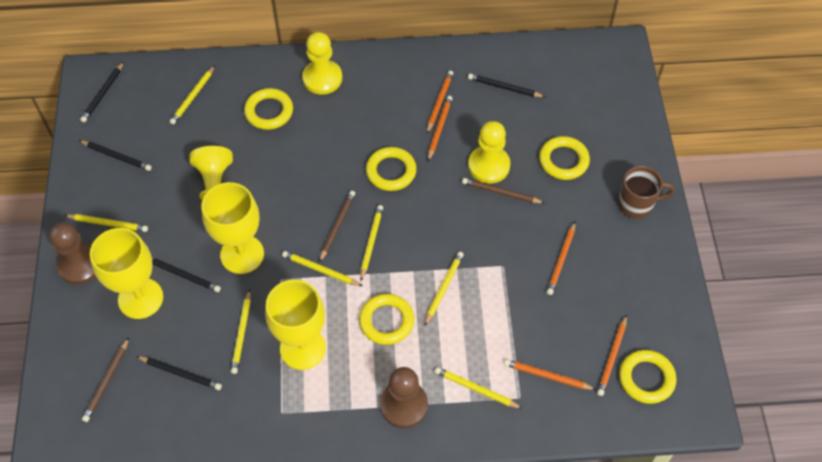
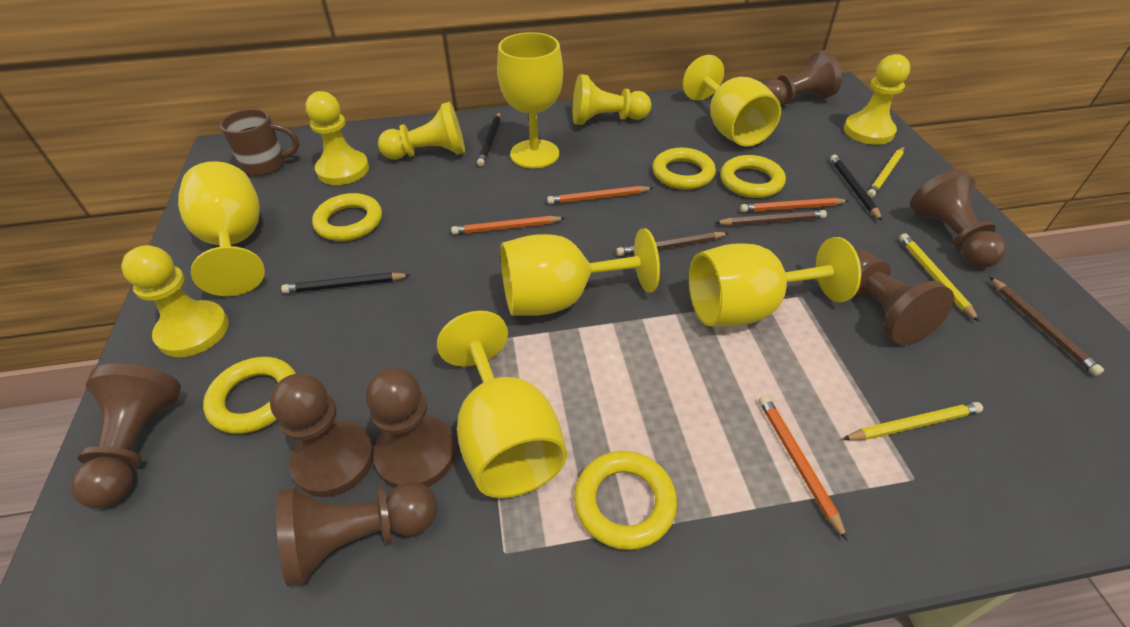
black pencil: 5 -> 3
brown pawn: 2 -> 7
orange pencil: 5 -> 4
yellow goblet: 3 -> 6
yellow pawn: 3 -> 5
yellow pencil: 7 -> 3

